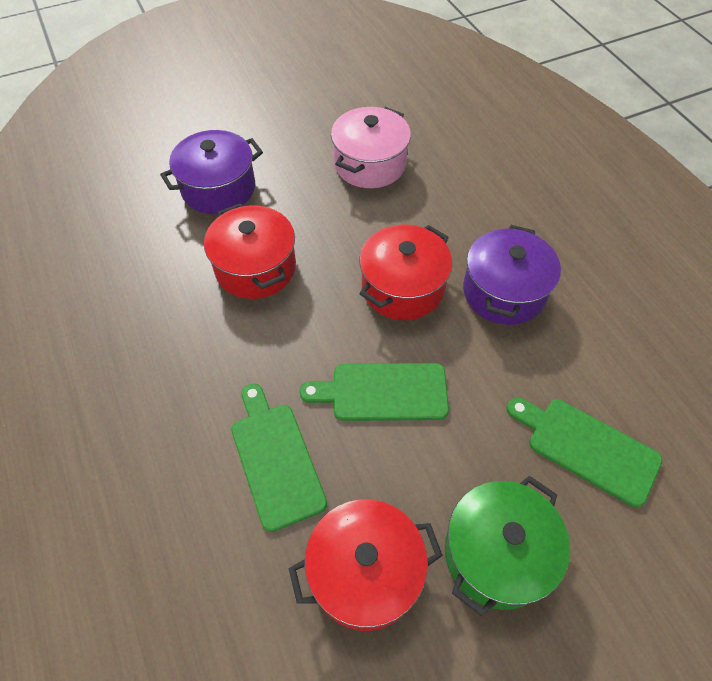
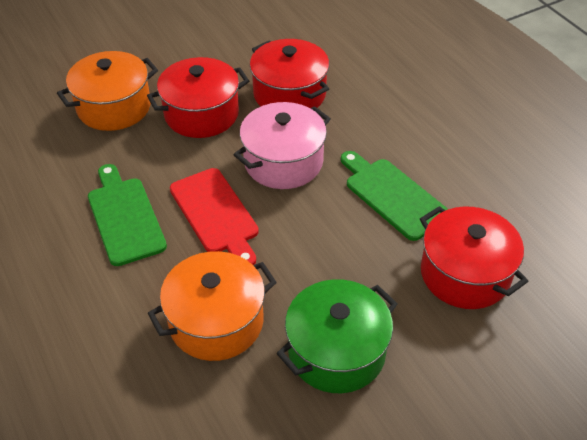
green cutting board: 3 -> 2
orange pot: 0 -> 2
purple pot: 2 -> 0
red cutting board: 0 -> 1

